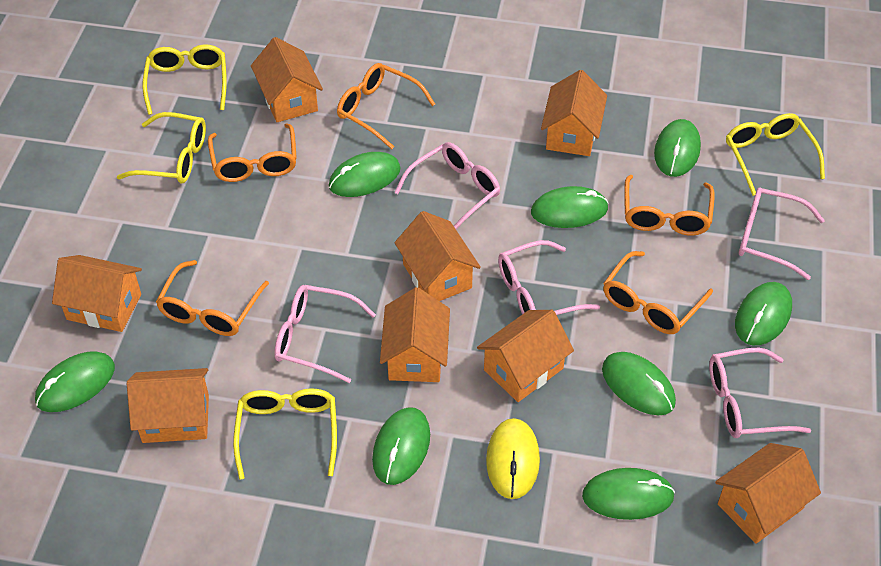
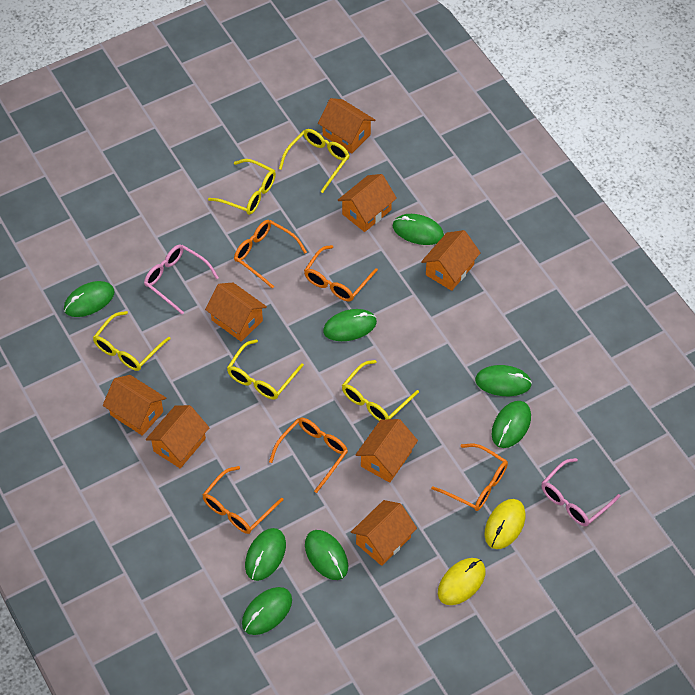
pink glasses: 5 -> 2
yellow glasses: 4 -> 5
yellow mouse: 1 -> 2

